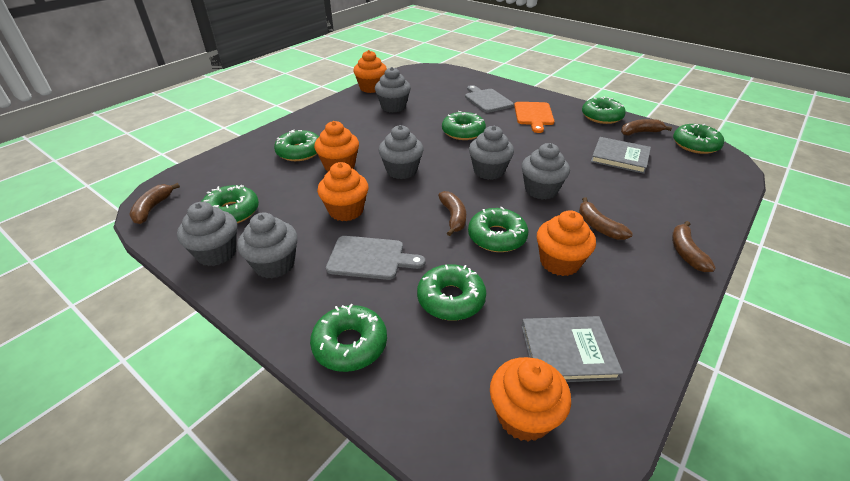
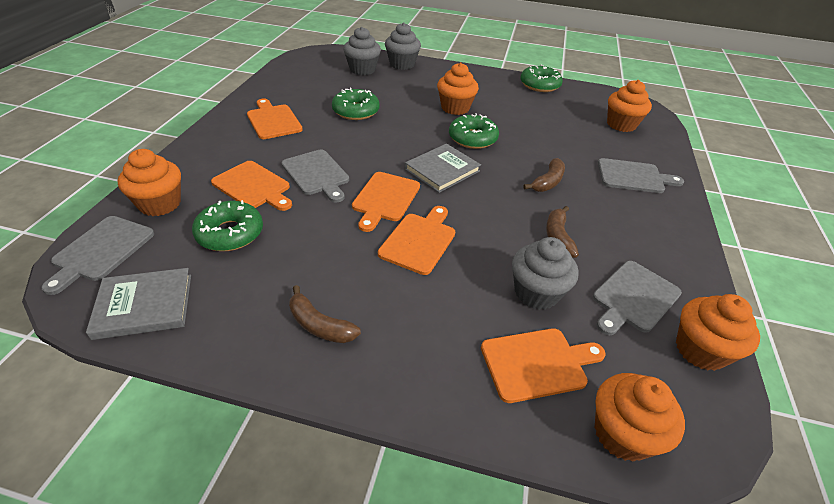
brown banana: 5 -> 3
green donut: 8 -> 4
grey cupcake: 6 -> 3
grey cutting board: 2 -> 4
orange cutting board: 1 -> 5

